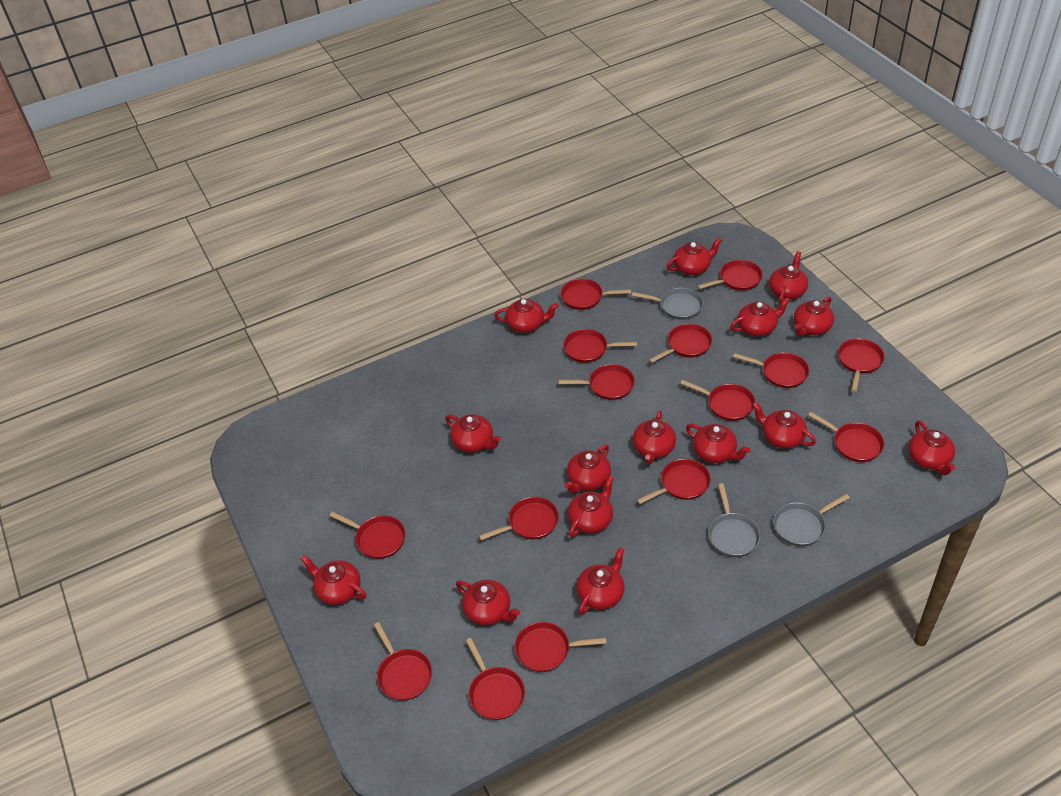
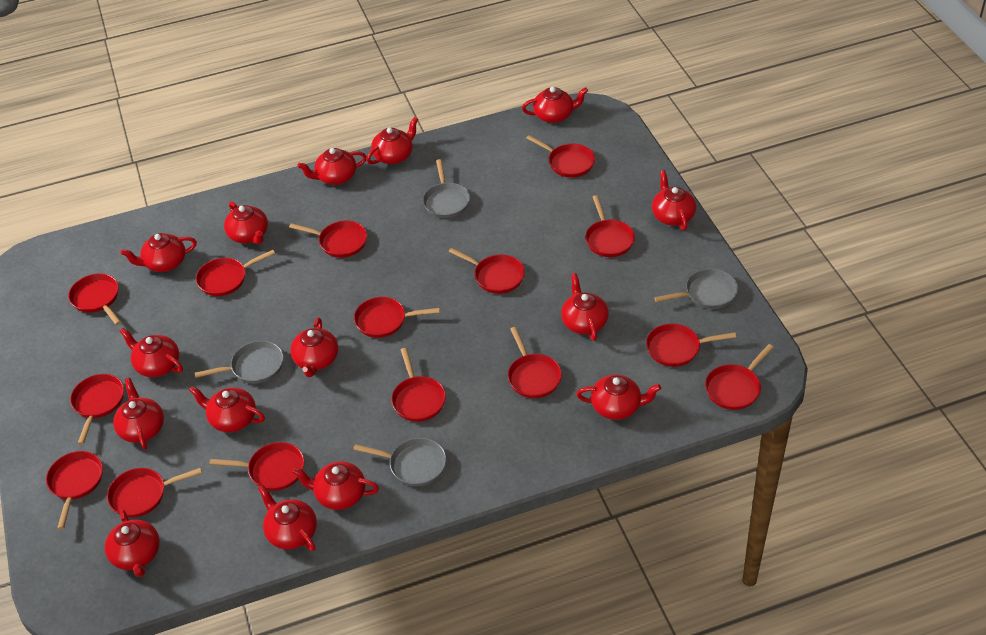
grey pan: 3 -> 4

